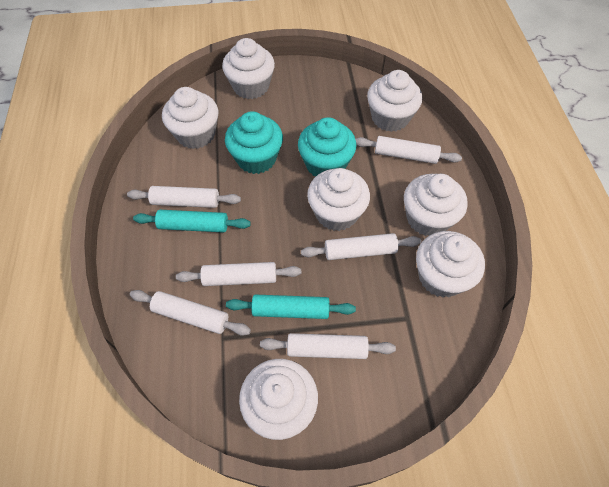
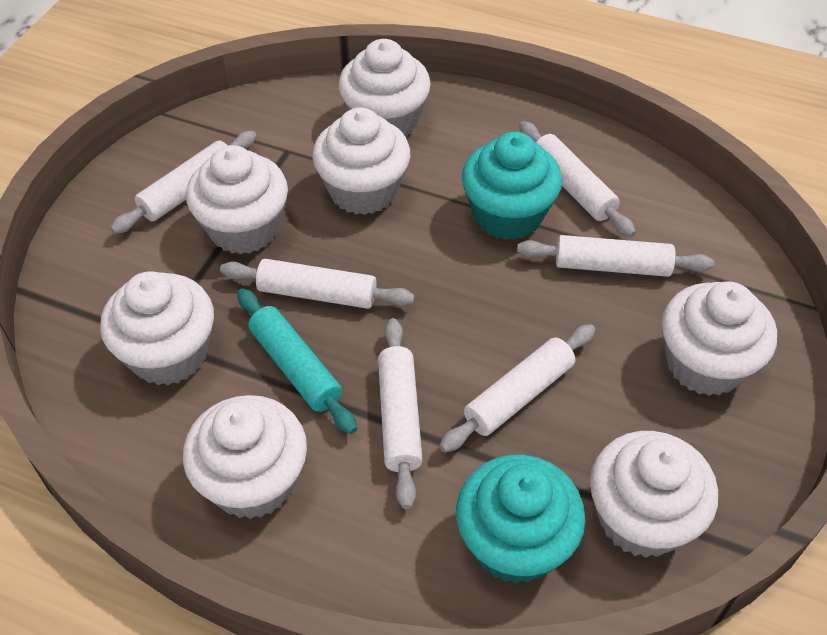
turquoise rolling pin: 2 -> 1

